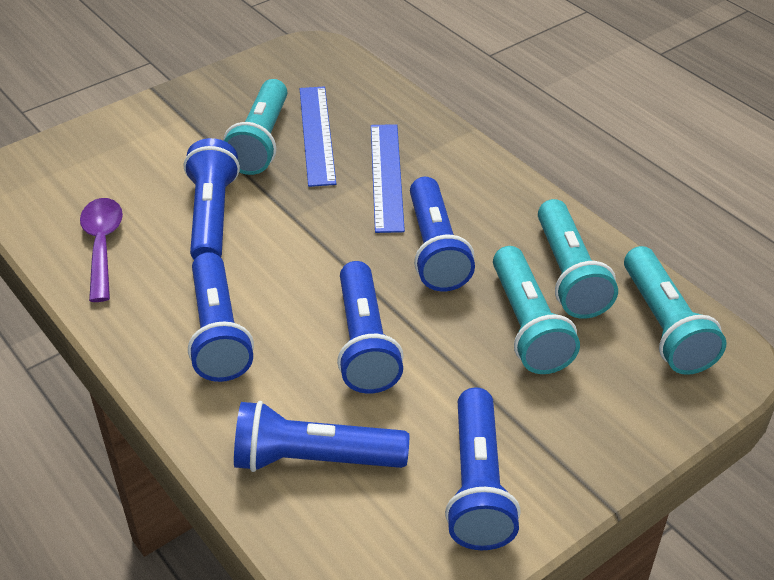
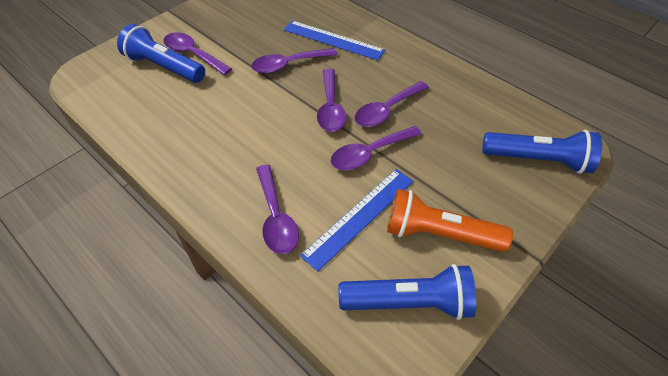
blue flashlight: 6 -> 3
orange flashlight: 0 -> 1
purple spoon: 1 -> 6
turquoise flashlight: 4 -> 0

